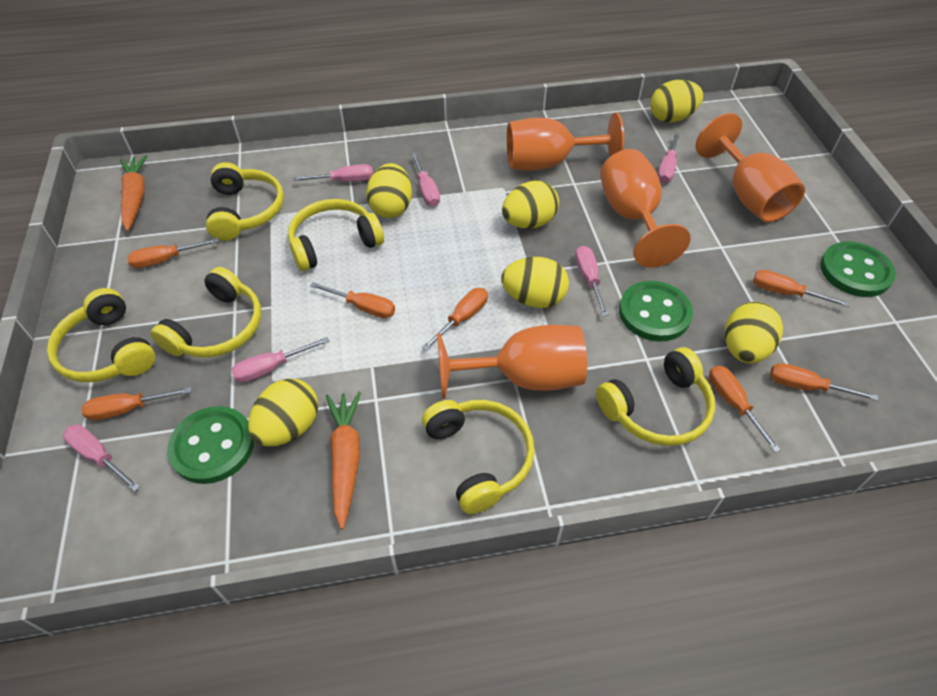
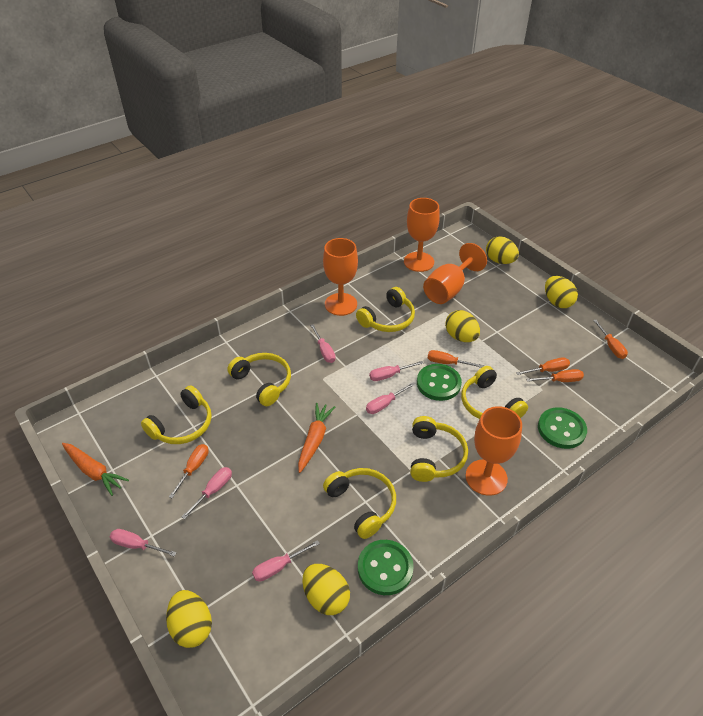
orange screwdriver: 7 -> 5
yellow egg: 6 -> 5

